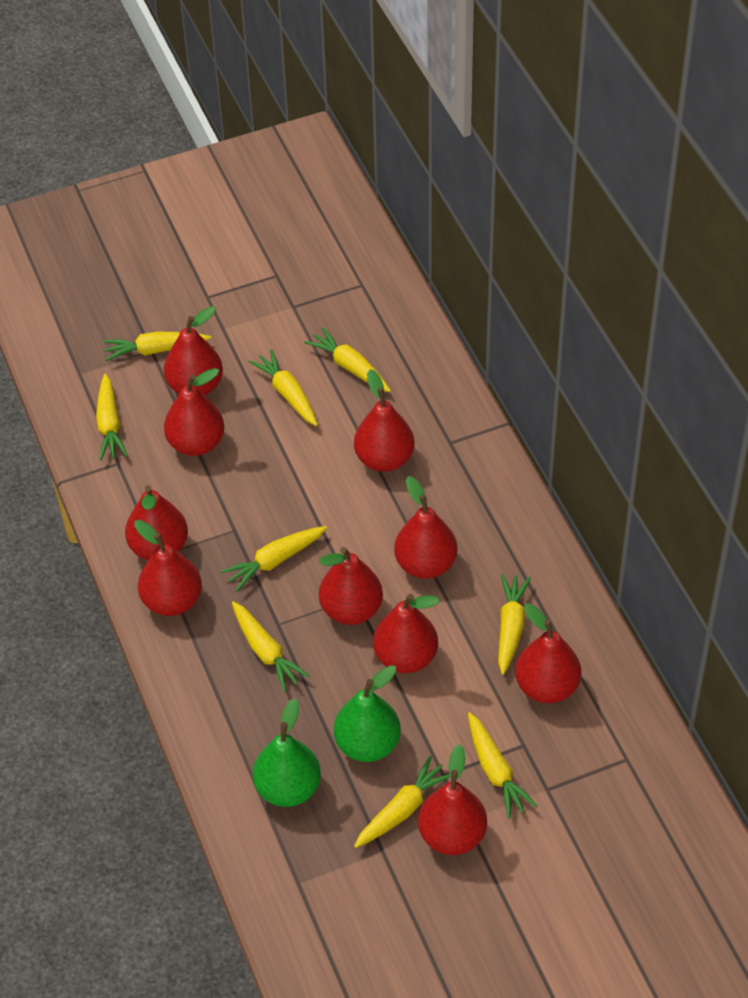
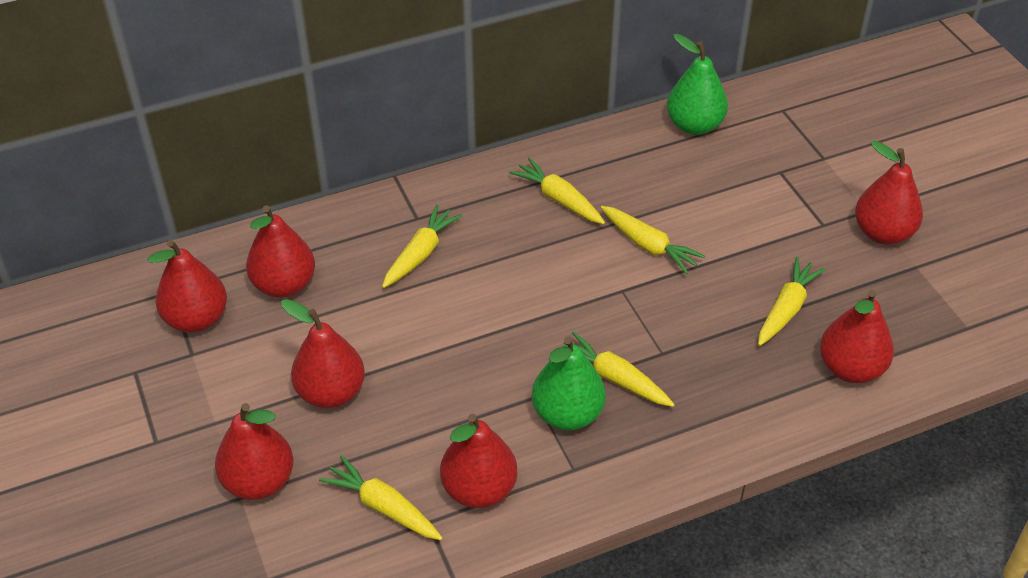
red pear: 10 -> 7
yellow carrot: 9 -> 6

